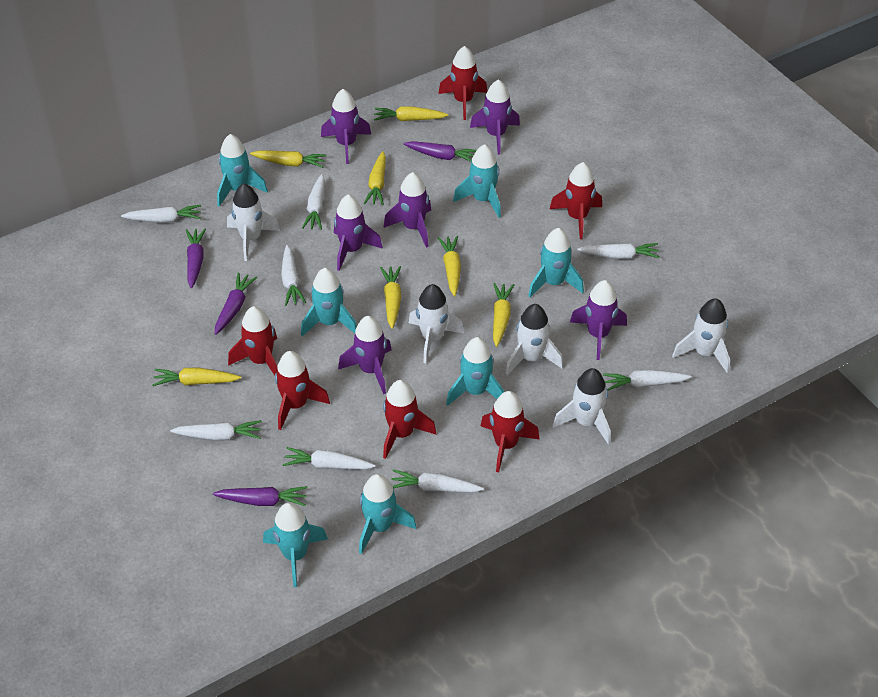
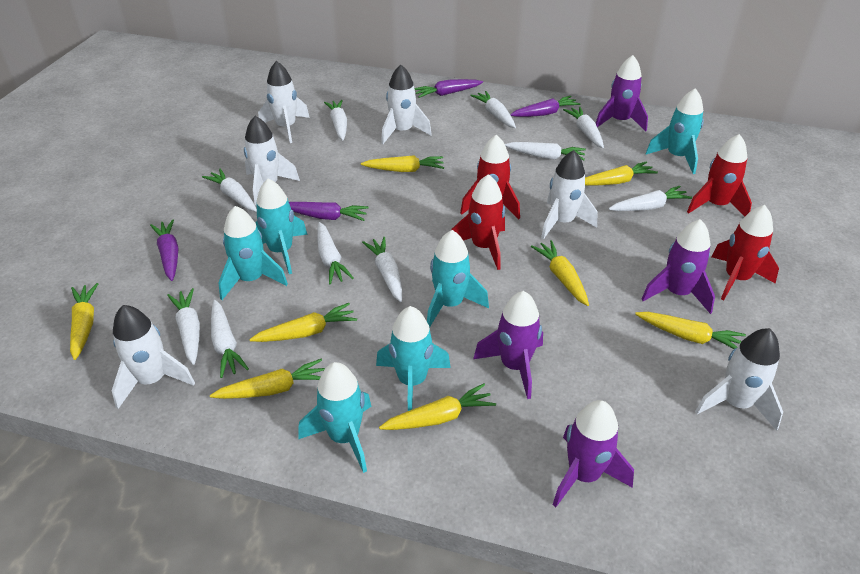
purple rocket: 6 -> 4
red rocket: 6 -> 4
turquoise rocket: 7 -> 6
white carrot: 8 -> 10
white rocket: 5 -> 6
yellow carrot: 7 -> 8

